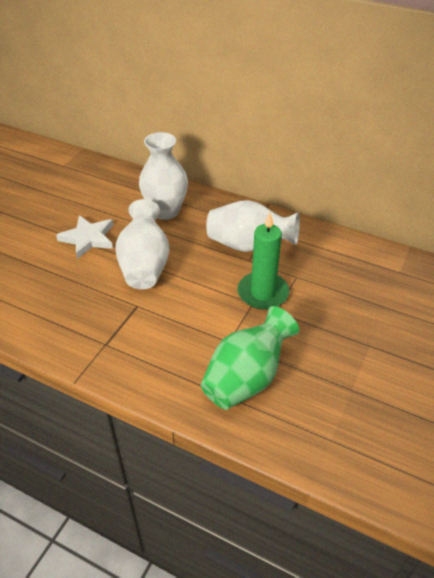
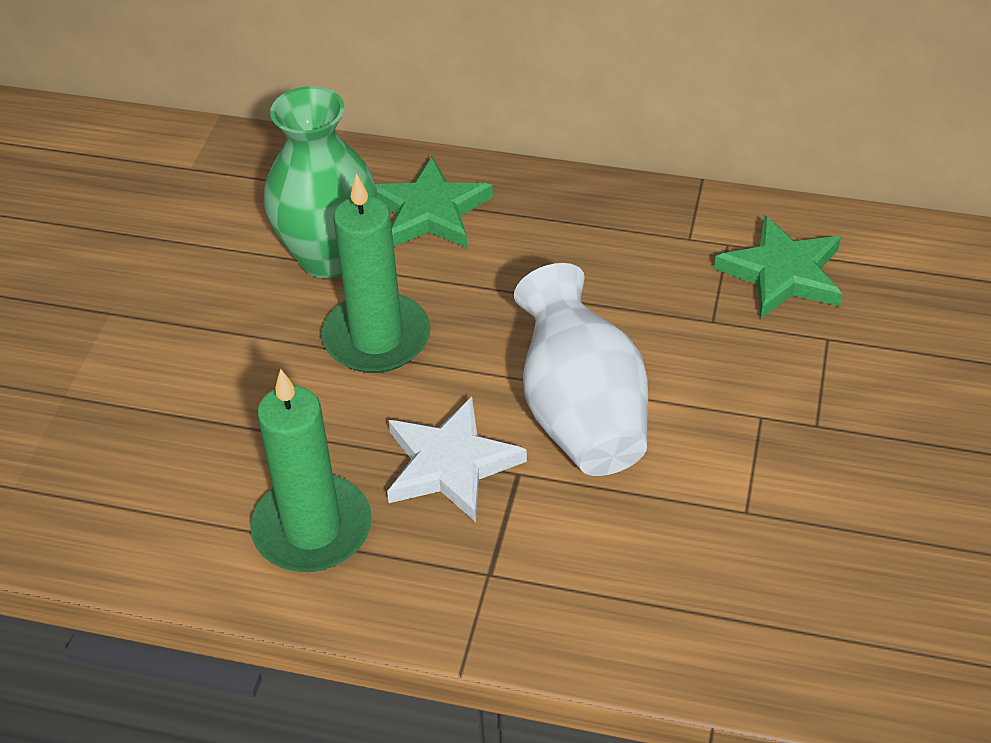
green candle: 1 -> 2
green star: 0 -> 2
white vase: 3 -> 1

